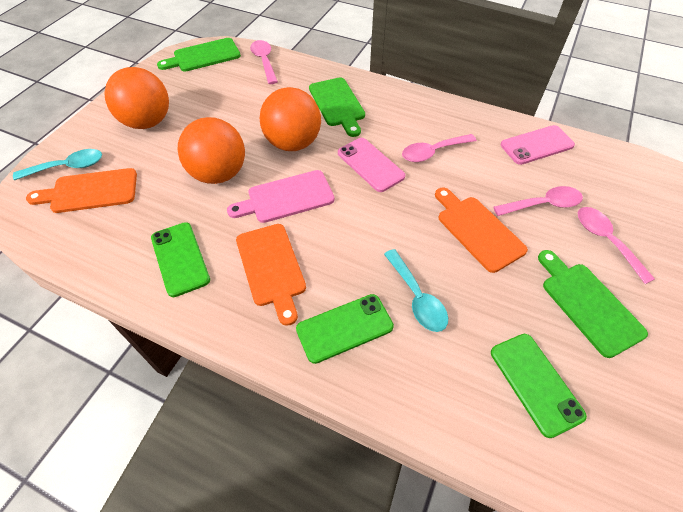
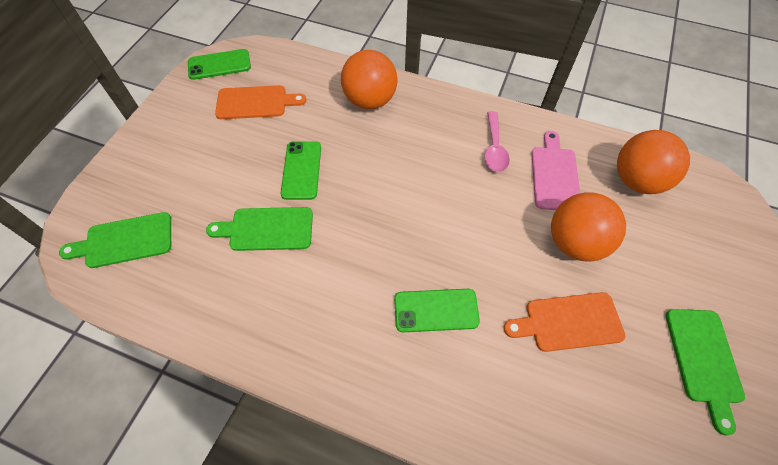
orange cutting board: 3 -> 2
pink phone: 2 -> 0
pink spoon: 4 -> 1
turquoise spoon: 2 -> 0

